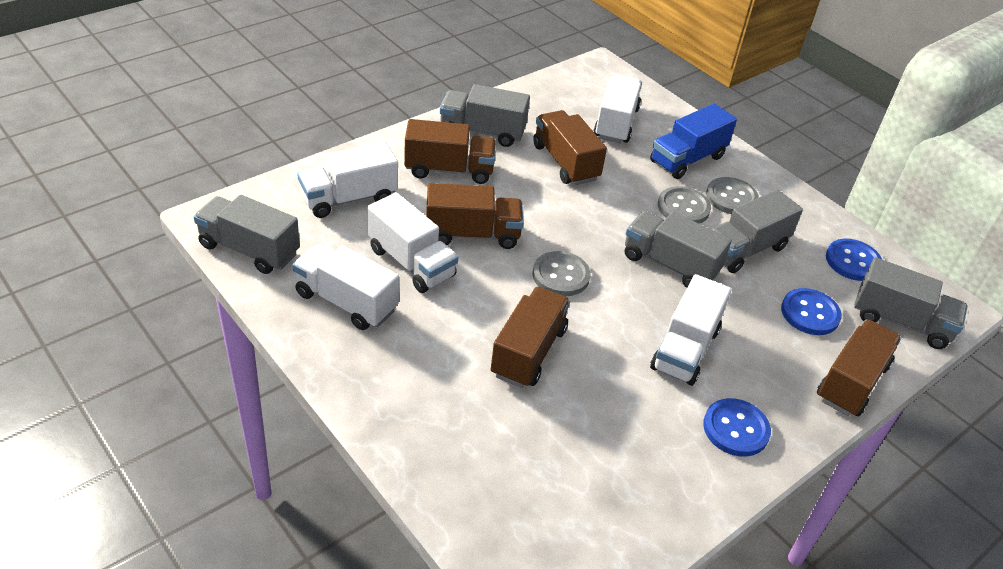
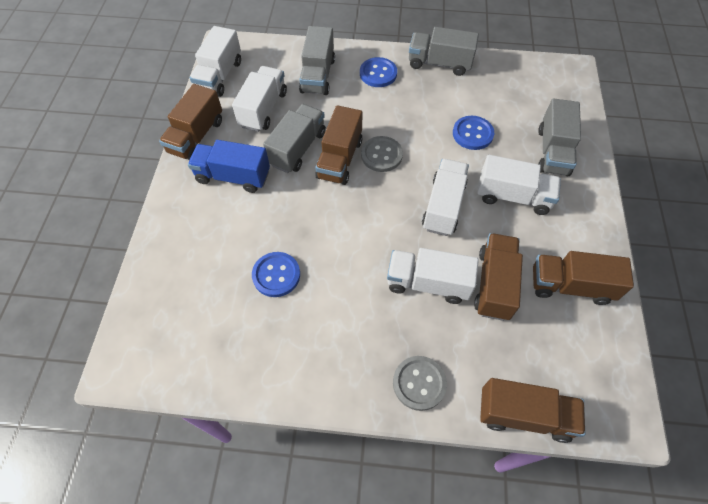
grey button: 3 -> 2
grey truck: 5 -> 4

